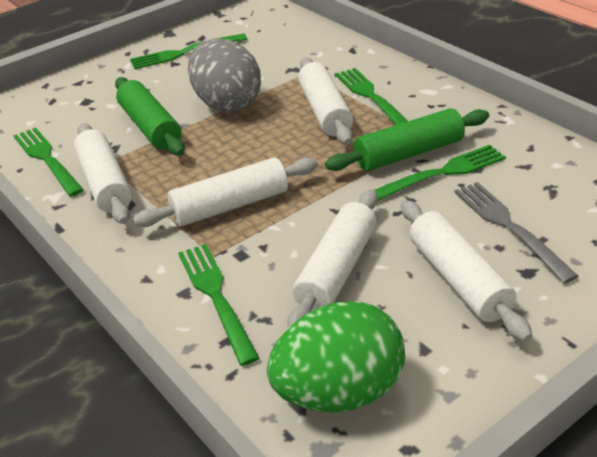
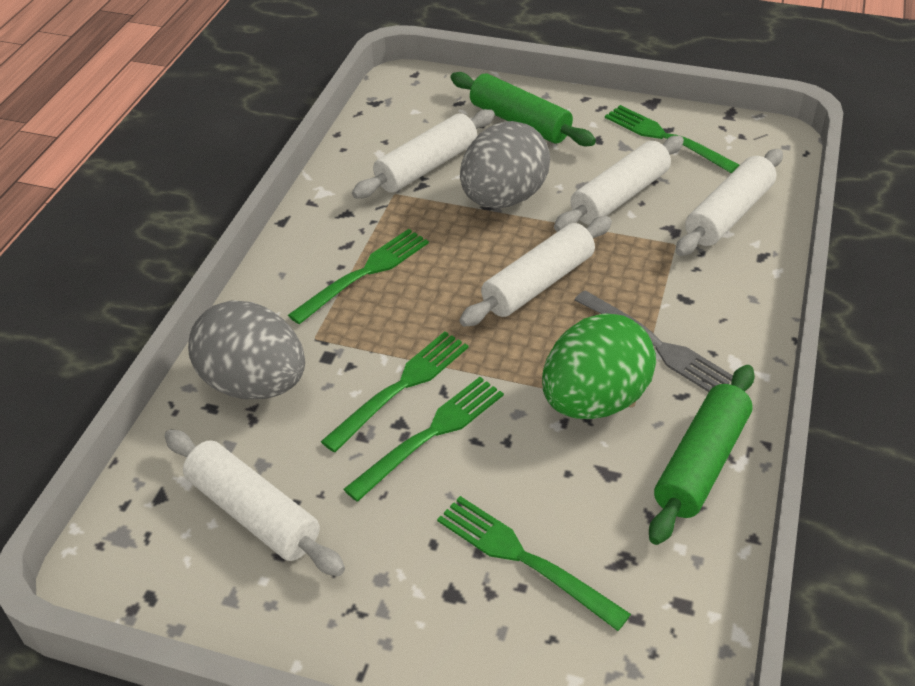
grey egg: 1 -> 2

